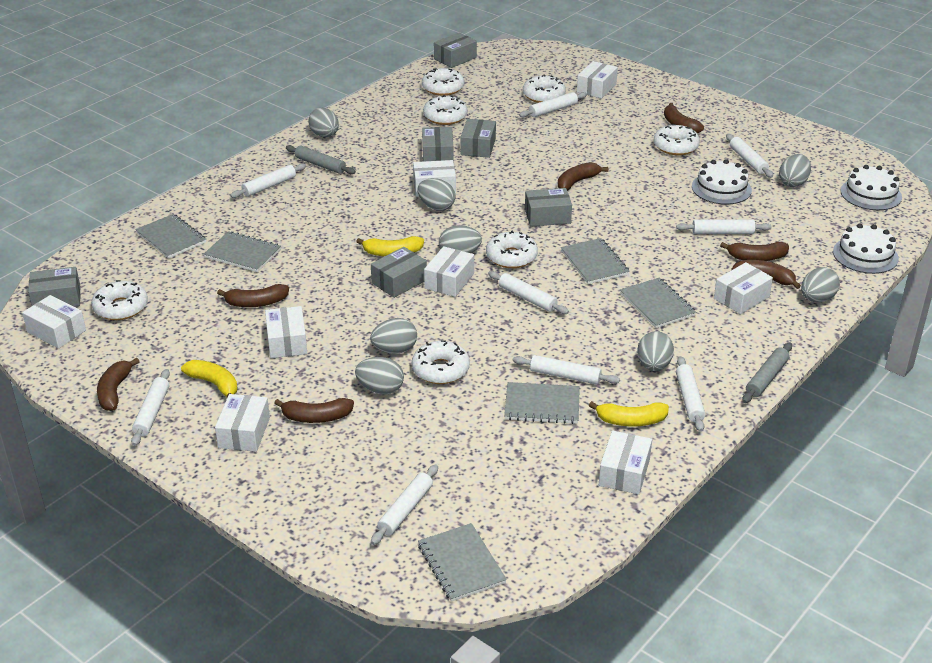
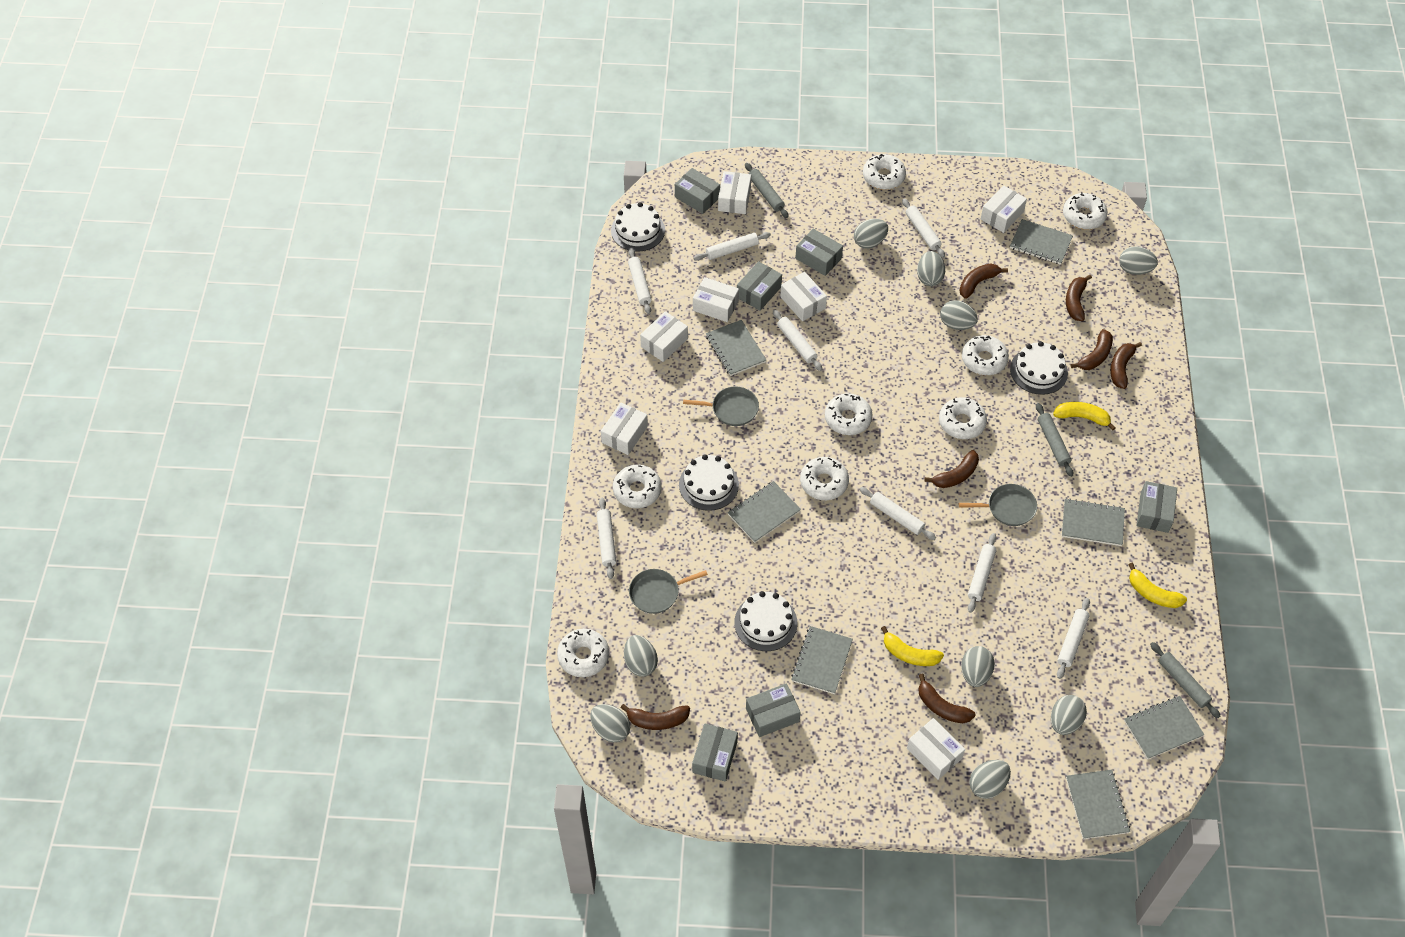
grey egg: 8 -> 9
grey notebook: 6 -> 7
grey pan: 0 -> 3
grey rolling pin: 2 -> 3
white box: 8 -> 7
white cake: 3 -> 4
white donut: 7 -> 8
white rolling pin: 9 -> 8

